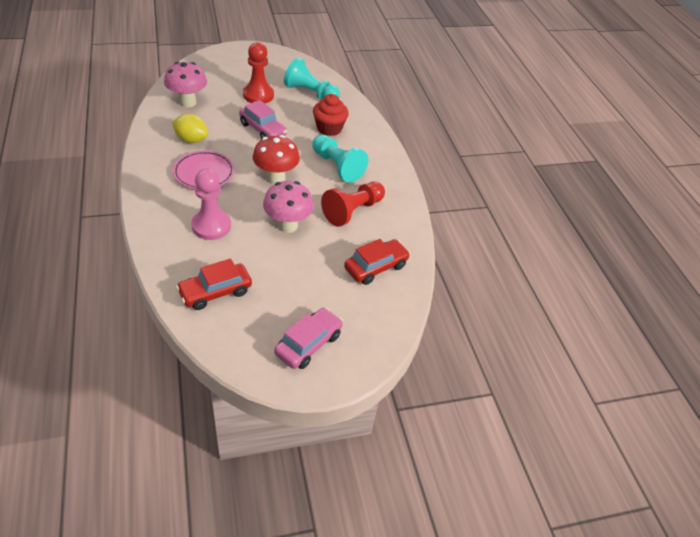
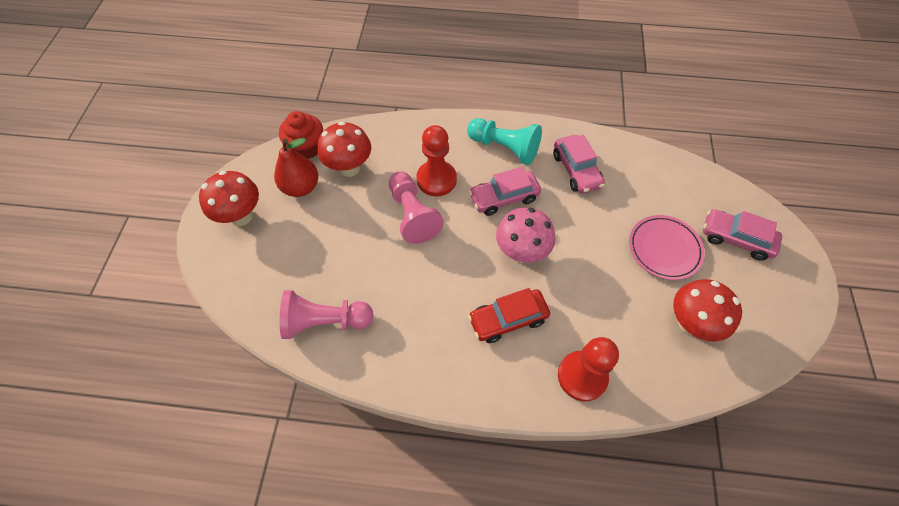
pink car: 2 -> 3
pink mushroom: 2 -> 1
pink pawn: 1 -> 2
red car: 2 -> 1
red mushroom: 1 -> 3
red pear: 0 -> 1
turquoise pawn: 2 -> 1
yellow lemon: 1 -> 0

